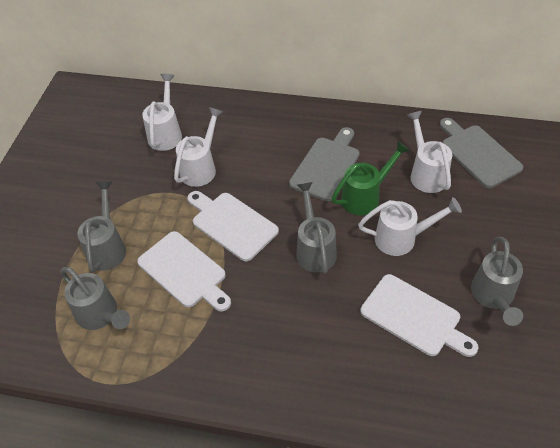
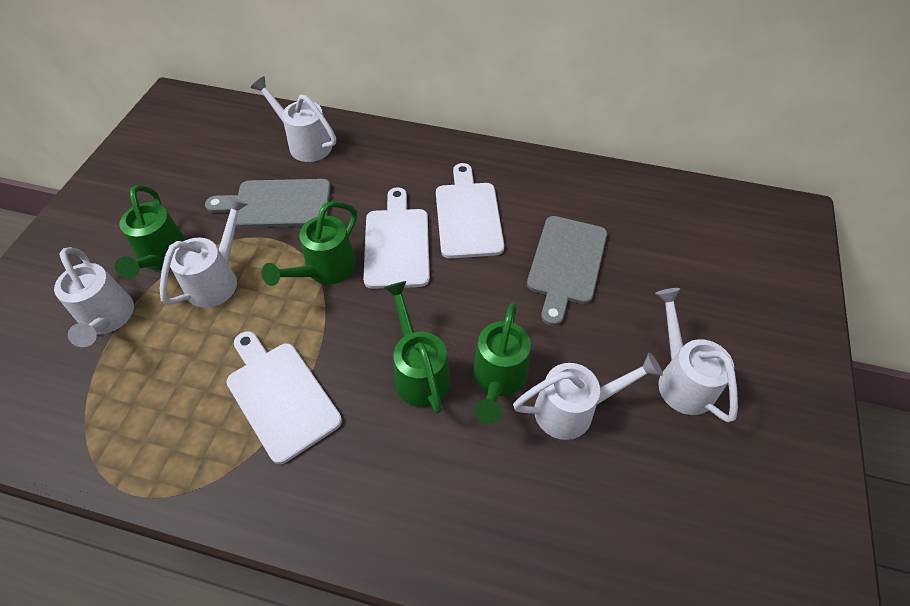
green watering can: 1 -> 4
grey watering can: 4 -> 0
white watering can: 4 -> 5

